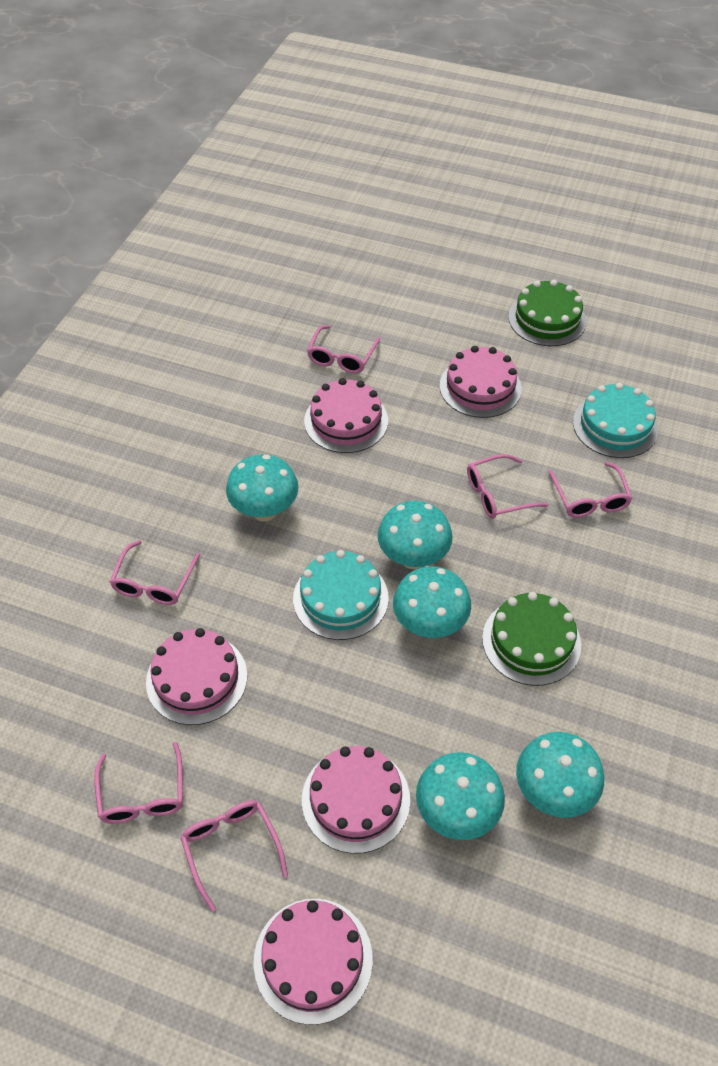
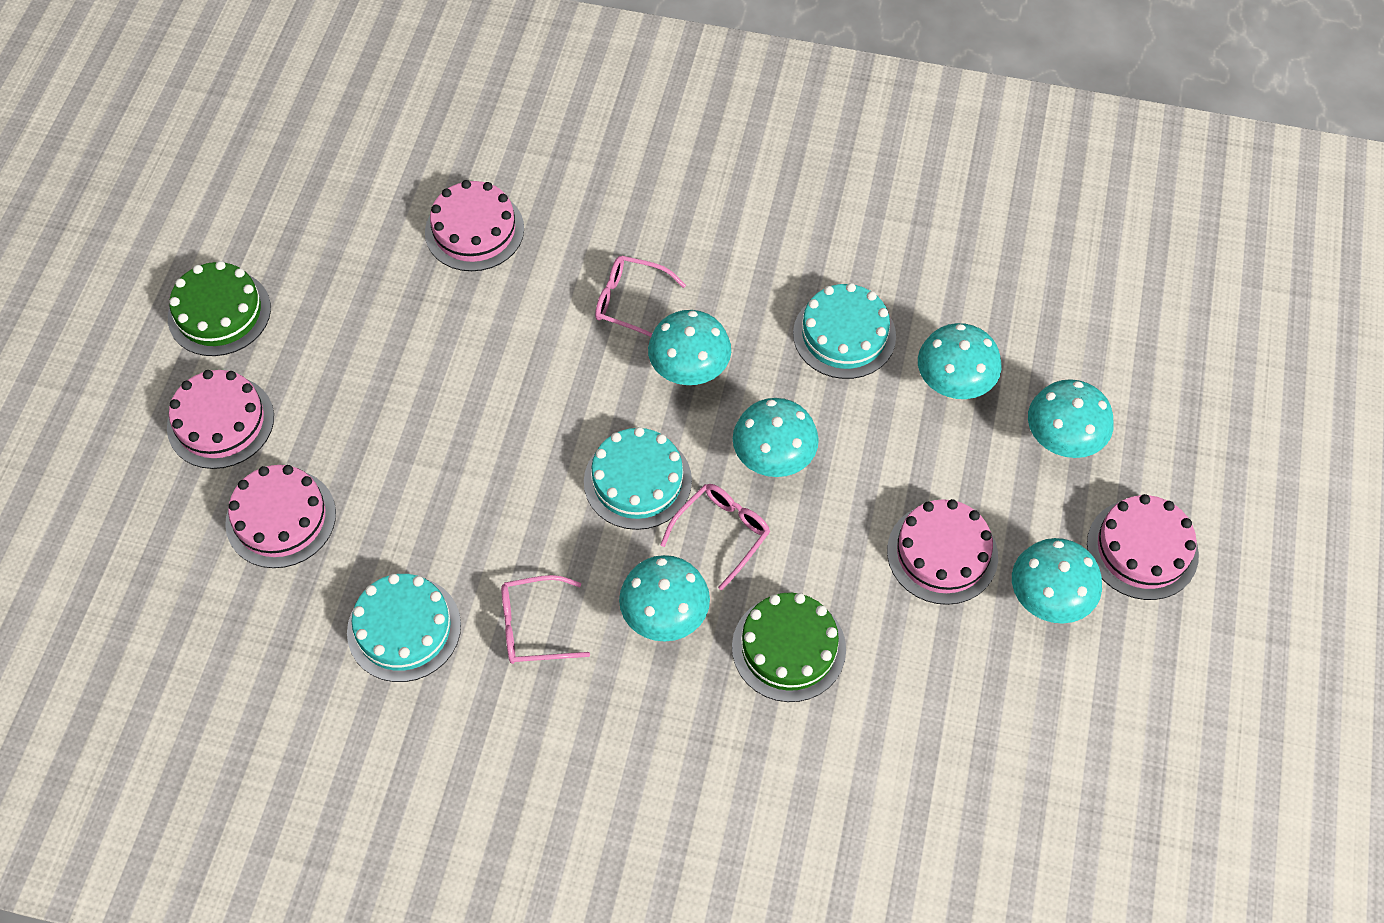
pink glasses: 6 -> 3
turquoise cake: 2 -> 3
turquoise mushroom: 5 -> 6

